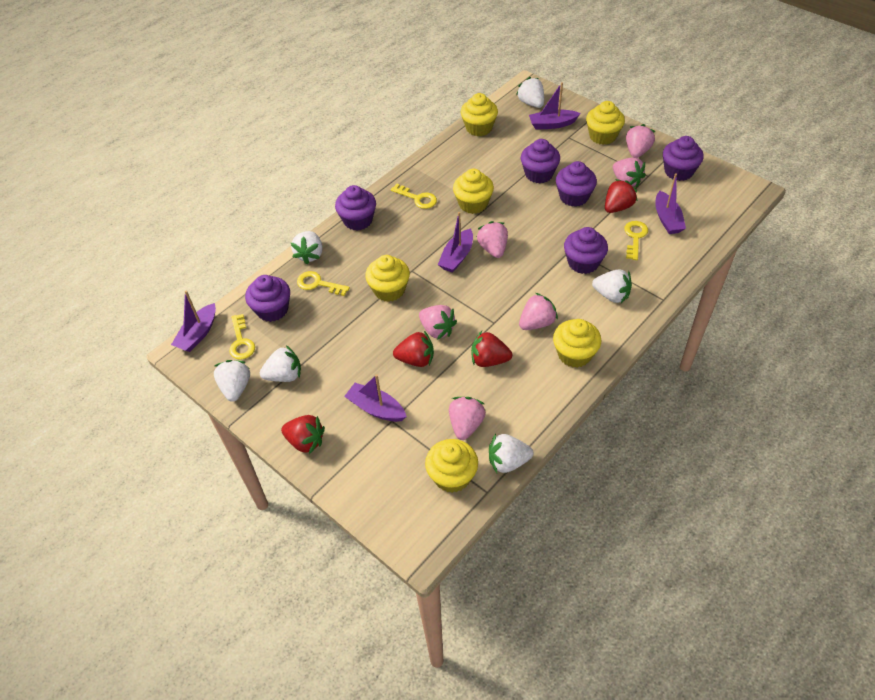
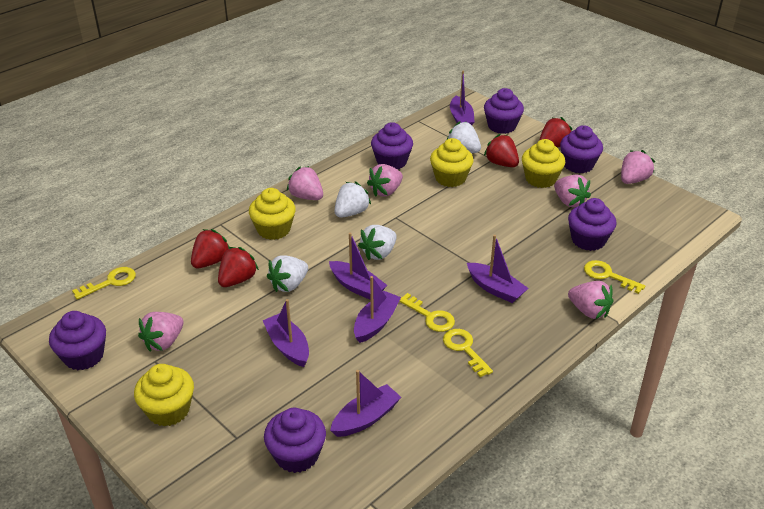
purple boat: 5 -> 6
white strawberry: 6 -> 4
yellow cupcake: 6 -> 4

